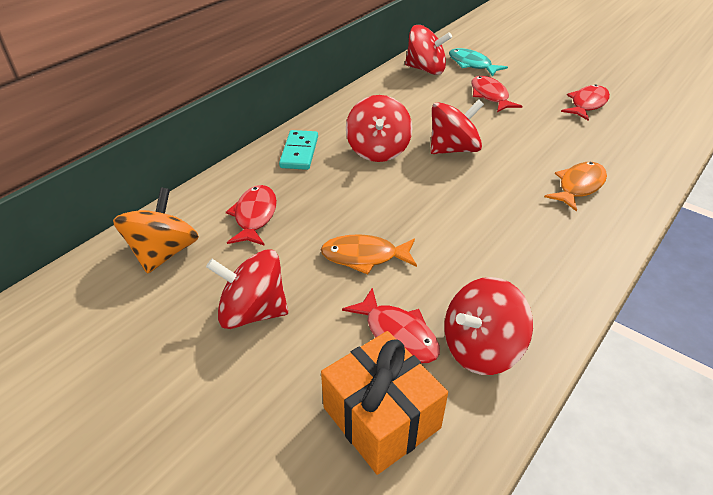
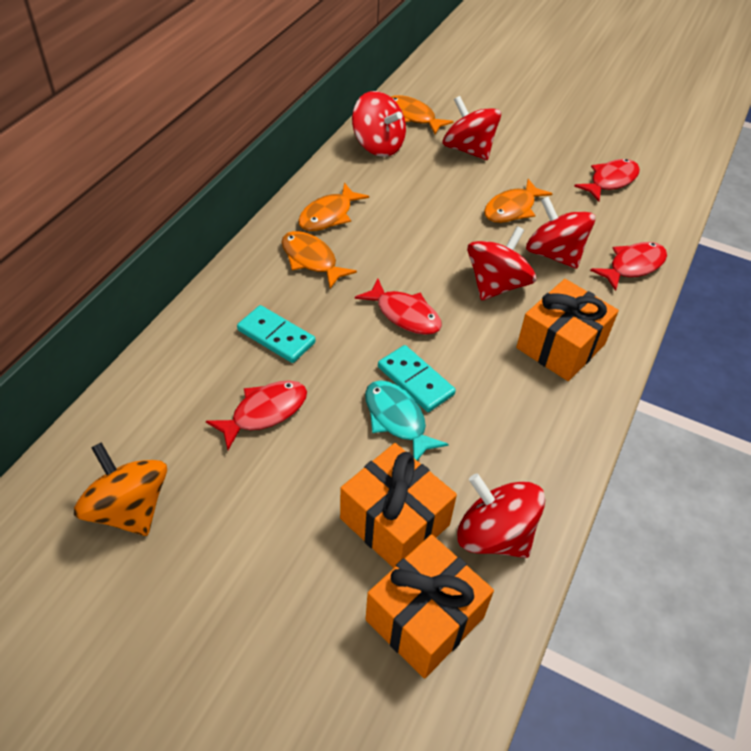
orange fish: 2 -> 4
orange gift: 1 -> 3
turquoise domino: 1 -> 2

